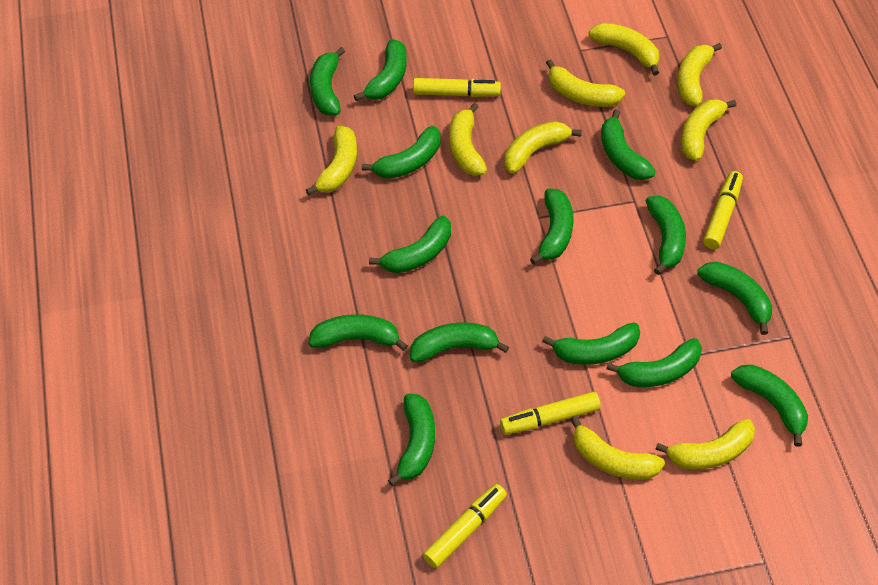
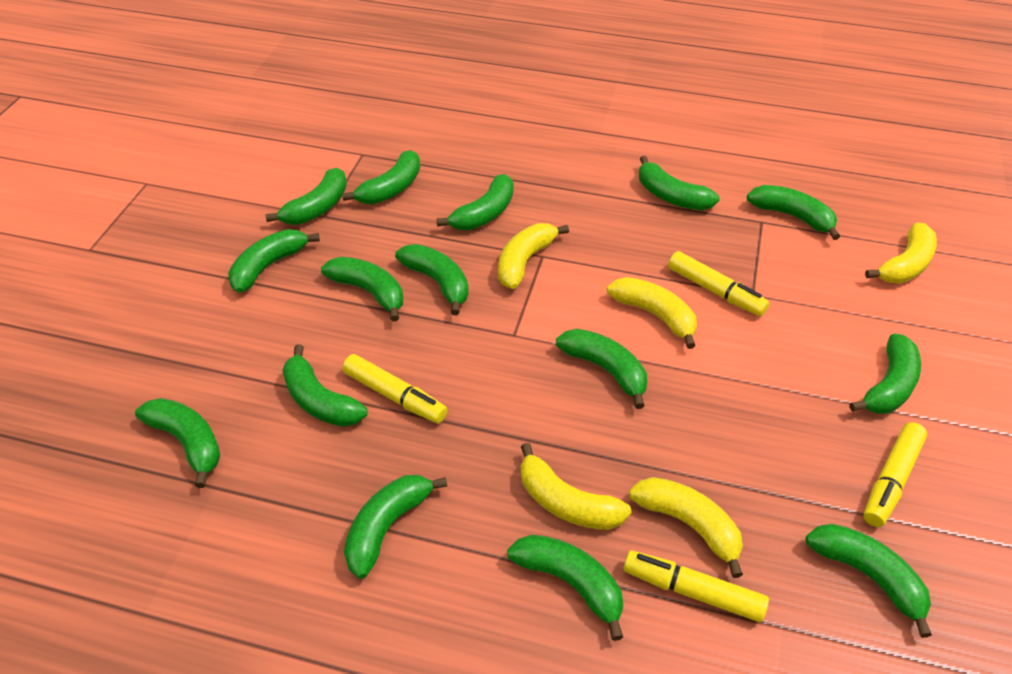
green banana: 14 -> 15
yellow banana: 9 -> 5

